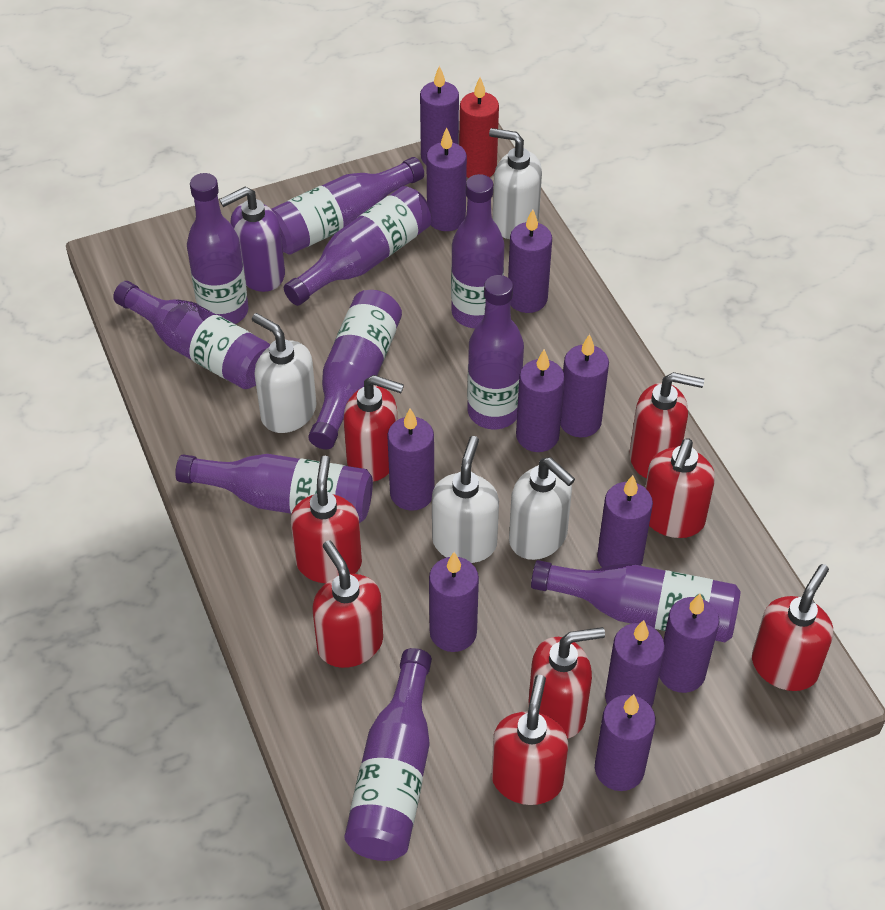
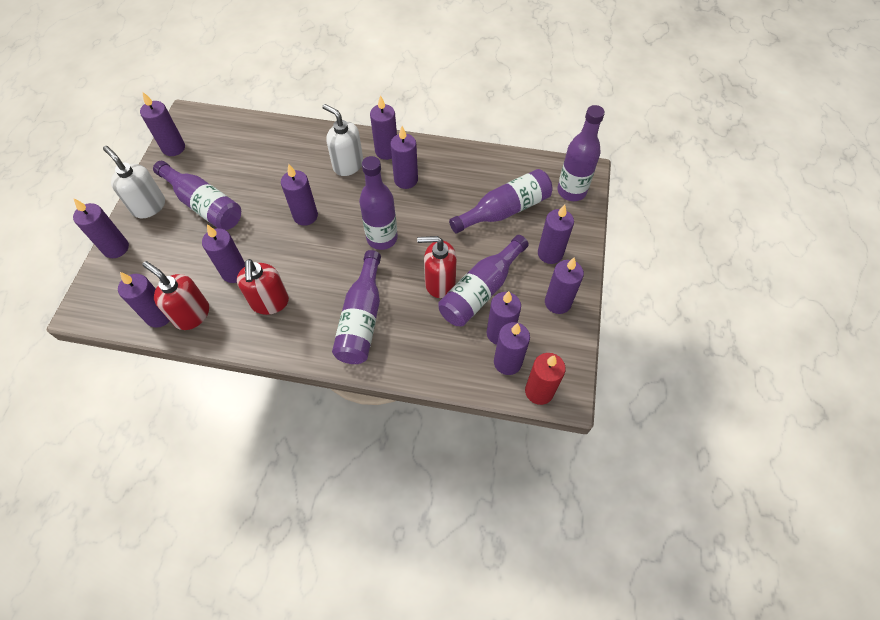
purple bottle: 10 -> 6
purple soap dispenser: 1 -> 0
red soap dispenser: 8 -> 3
white soap dispenser: 4 -> 2

